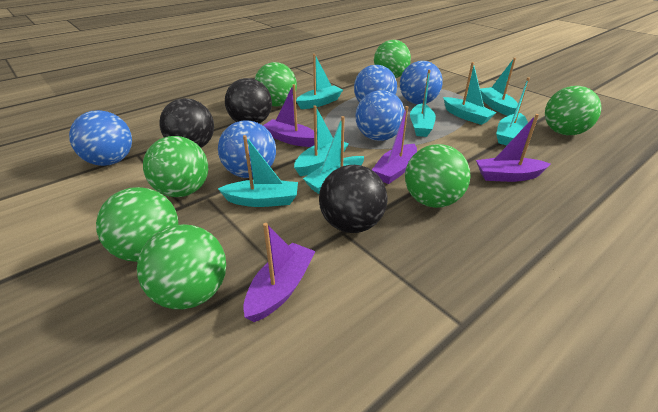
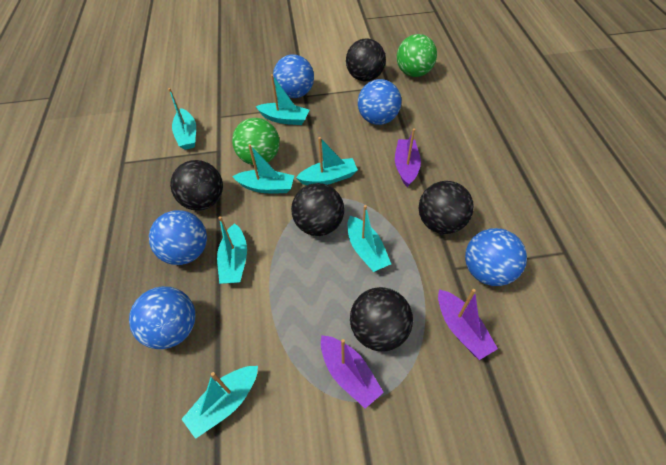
black ball: 3 -> 5
green ball: 7 -> 2
purple boat: 4 -> 3
turquoise boat: 8 -> 7

